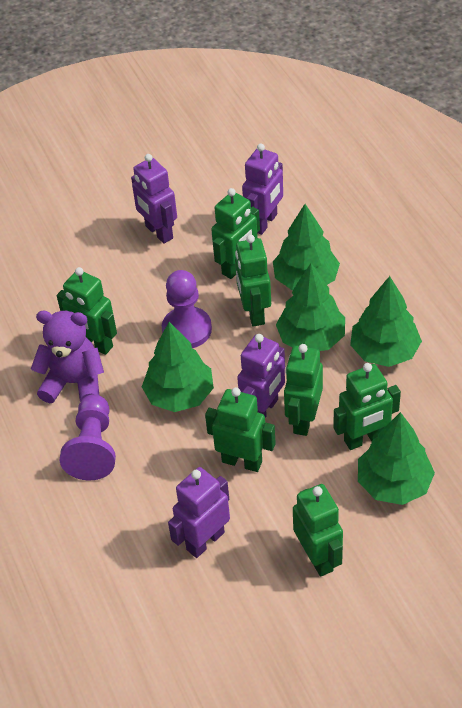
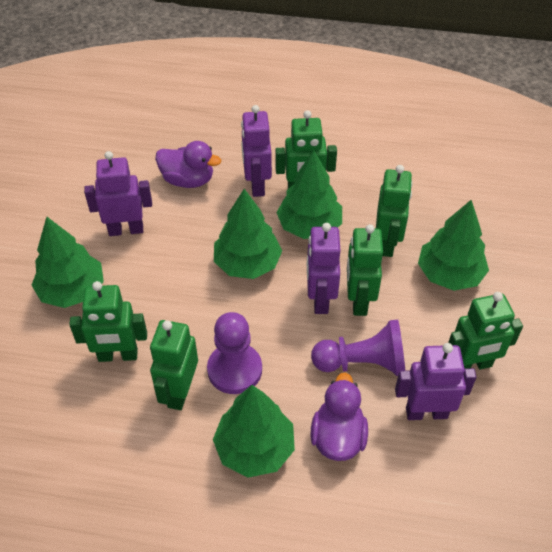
green robot: 7 -> 6
purple duck: 0 -> 2
purple teddy bear: 1 -> 0

